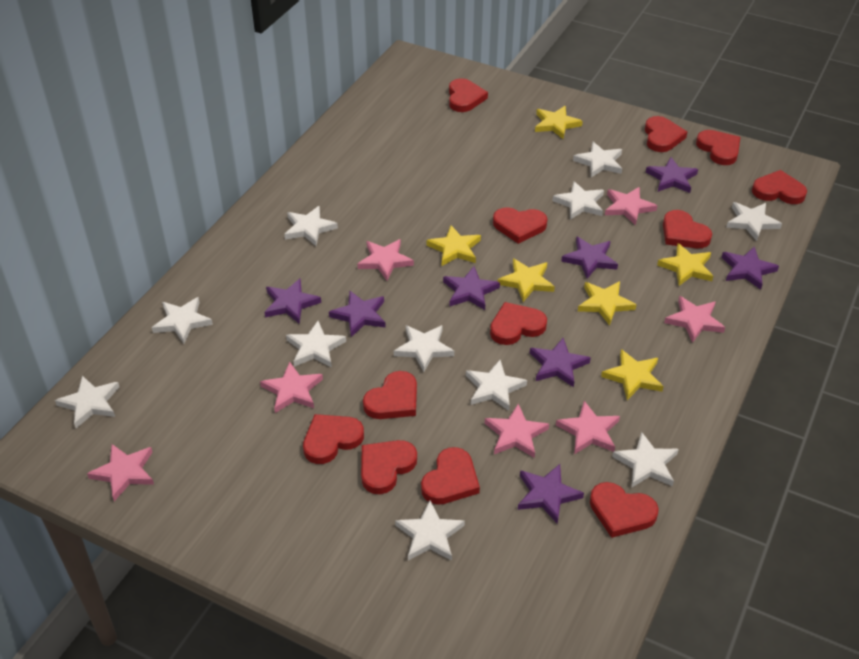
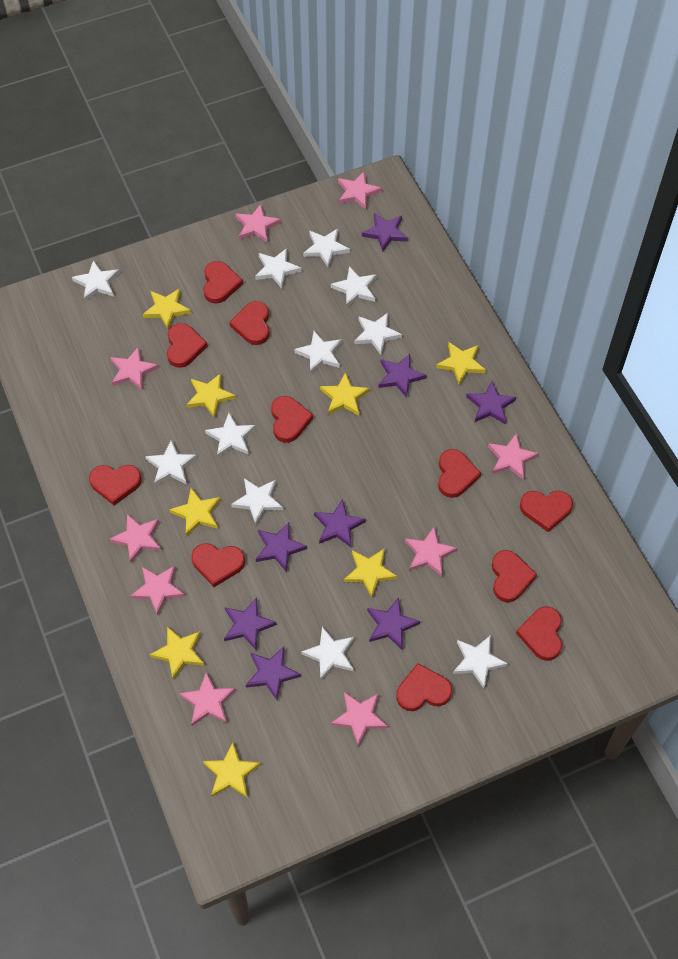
pink star: 7 -> 9
red heart: 12 -> 11
yellow star: 6 -> 8

